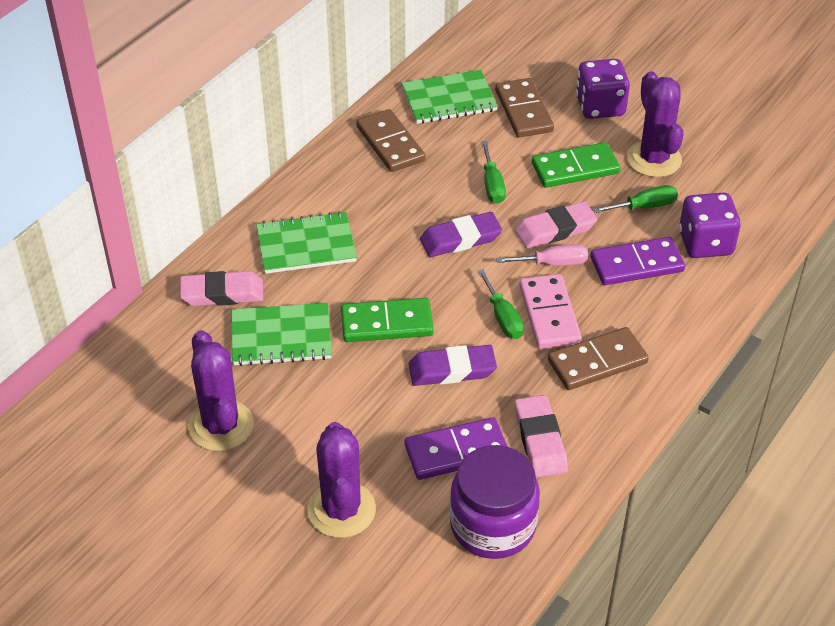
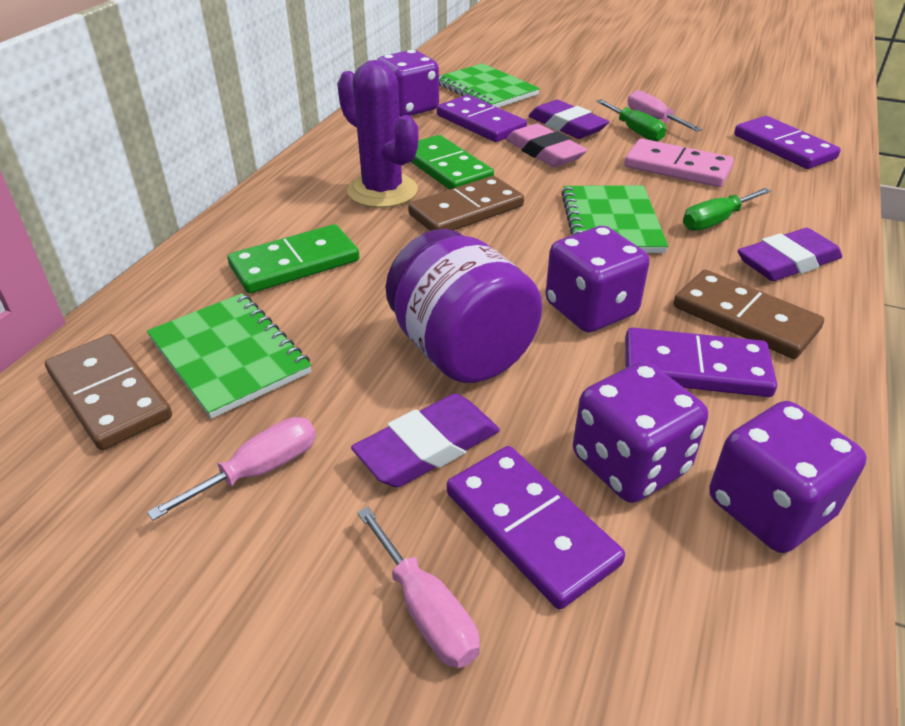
green screwdriver: 3 -> 2
pink eraser: 3 -> 1
pink screwdriver: 1 -> 3
purple cactus: 3 -> 1
purple dice: 2 -> 4
purple domino: 2 -> 4
purple eraser: 2 -> 3

